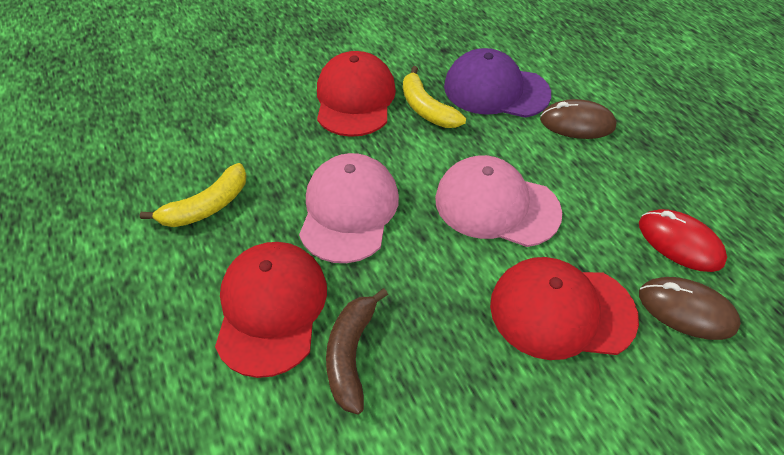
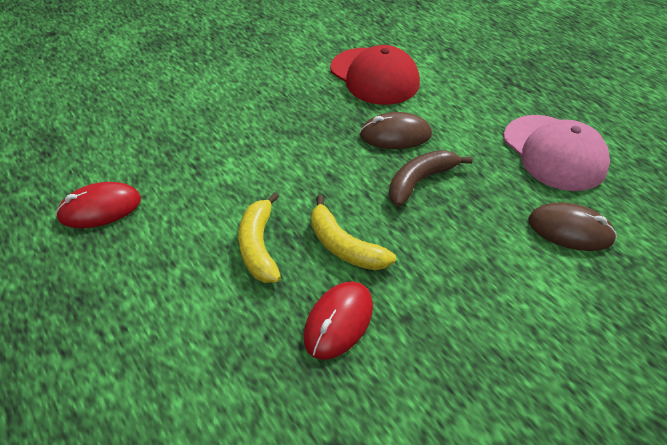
pink cap: 2 -> 1
purple cap: 1 -> 0
red cap: 3 -> 1
red mouse: 1 -> 2

